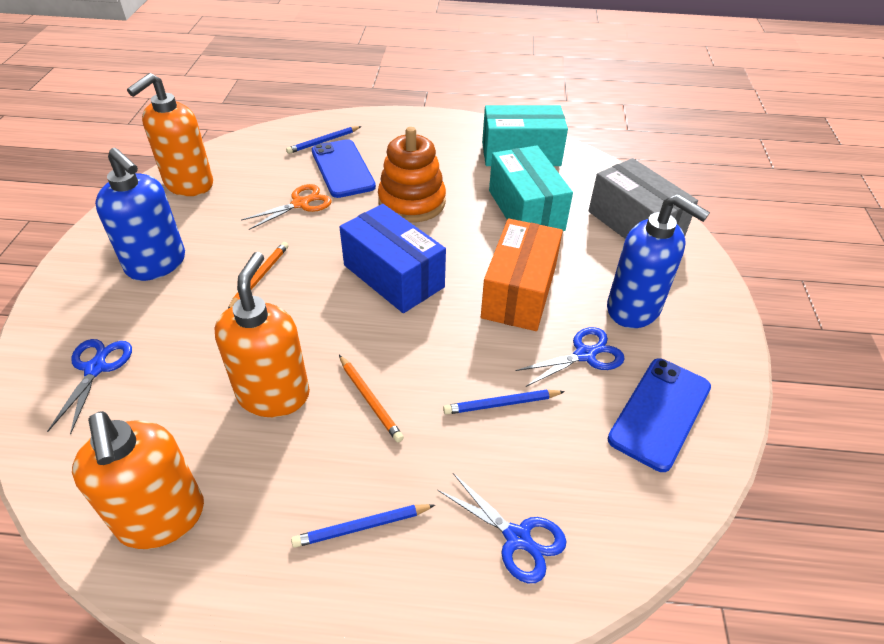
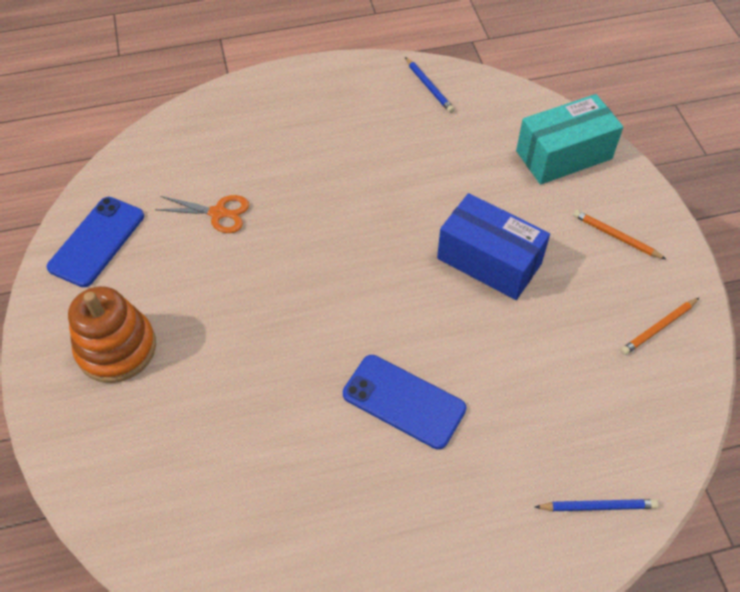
blue pencil: 3 -> 2
blue scissors: 3 -> 0
blue soap dispenser: 2 -> 0
grey box: 1 -> 0
orange box: 1 -> 0
orange soap dispenser: 3 -> 0
turquoise box: 2 -> 1

